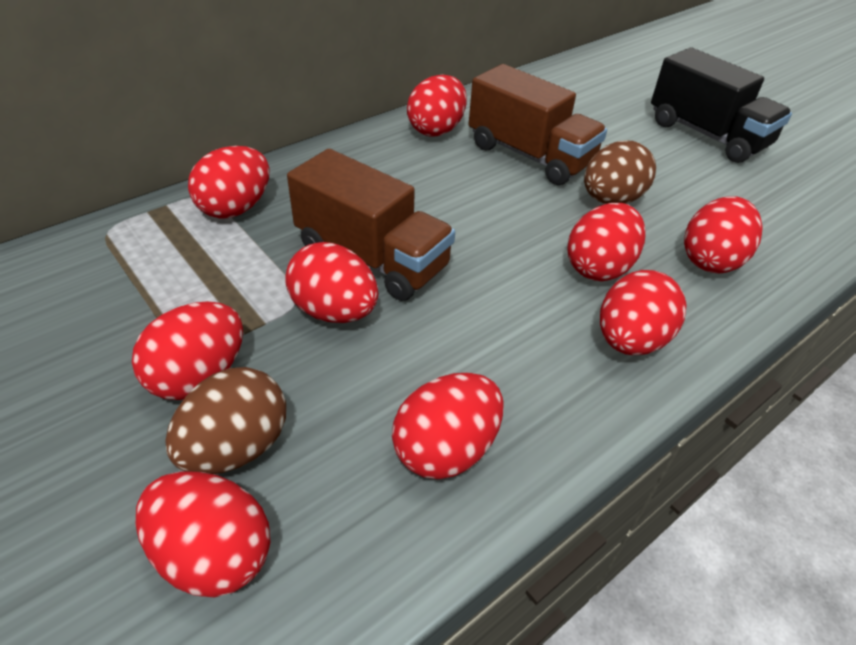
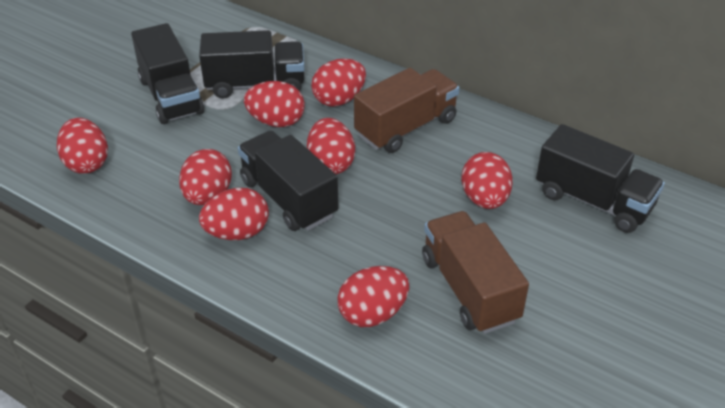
black truck: 1 -> 4
brown egg: 2 -> 0
red egg: 9 -> 8

